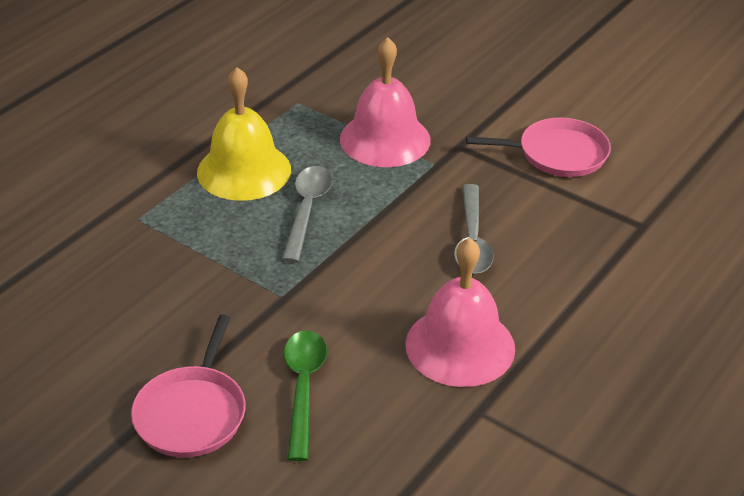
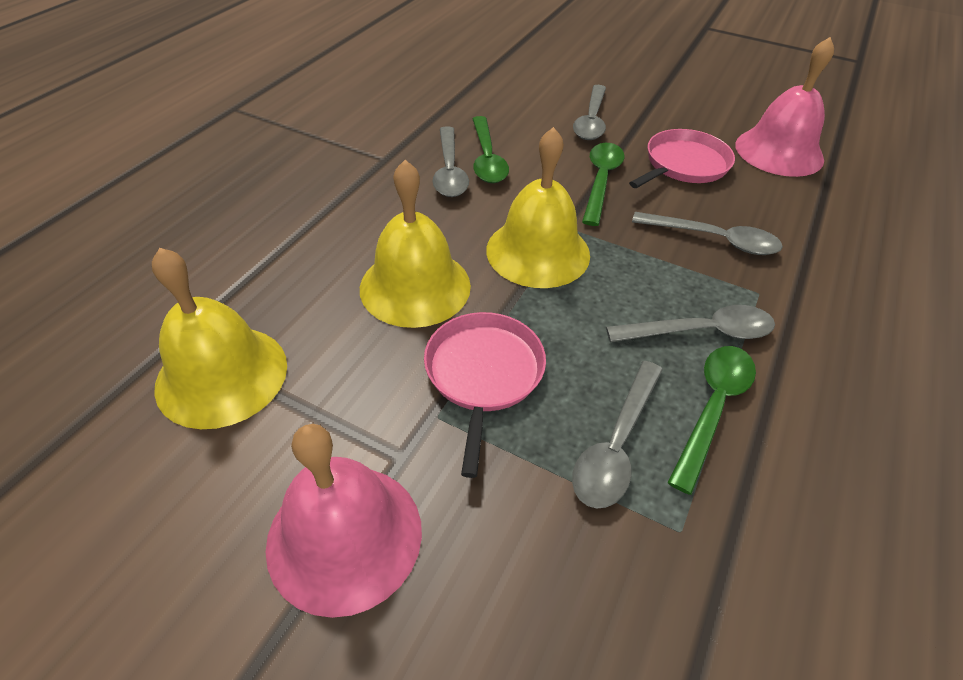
green spoon: 1 -> 3
grey spoon: 2 -> 5
yellow bell: 1 -> 3

